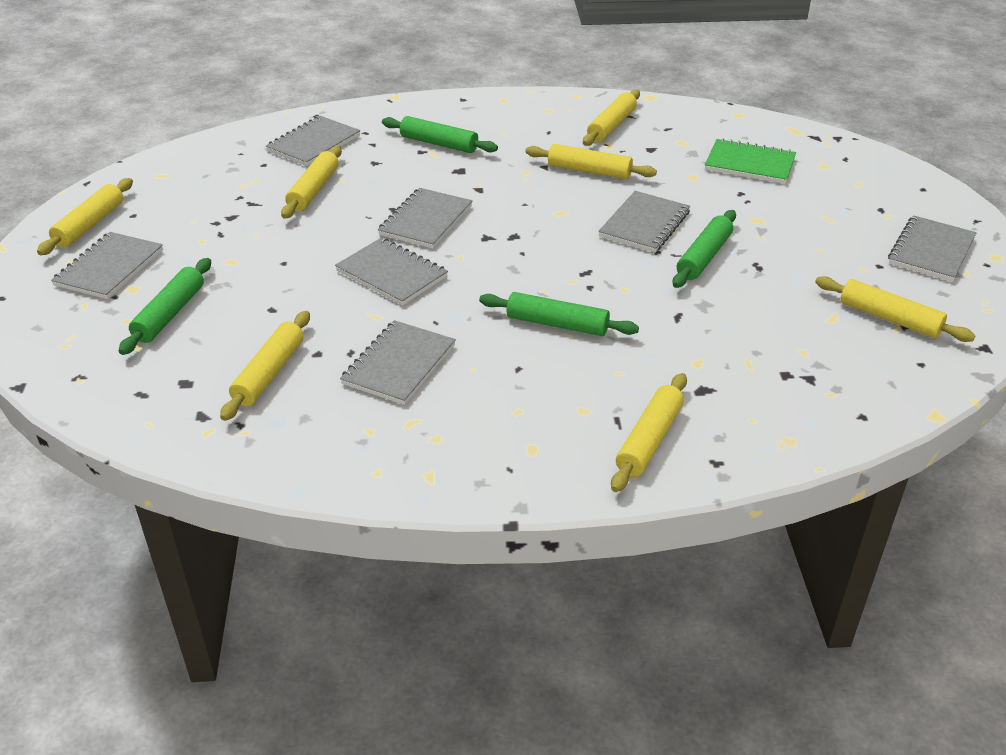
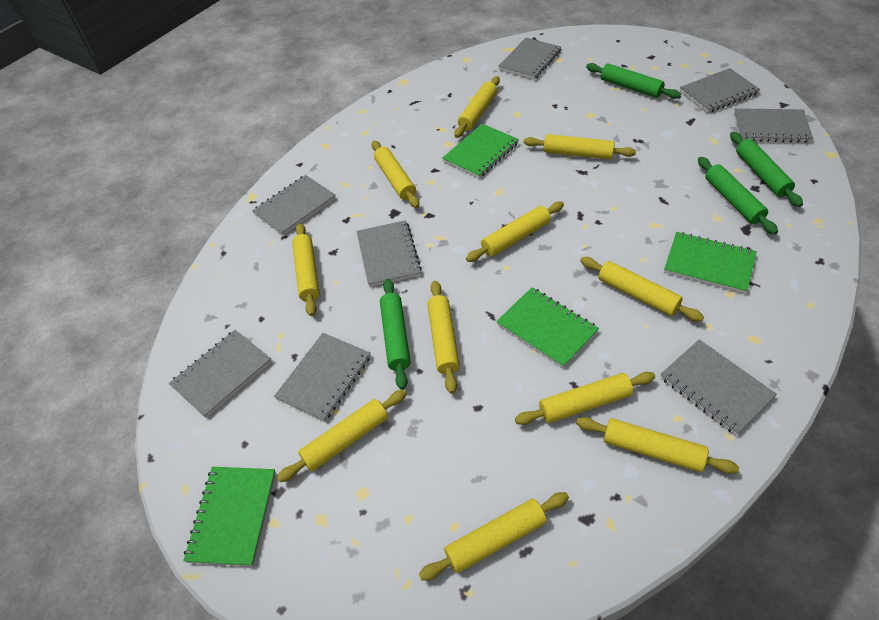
green notebook: 1 -> 4
grey notebook: 7 -> 8
yellow rolling pin: 7 -> 11

